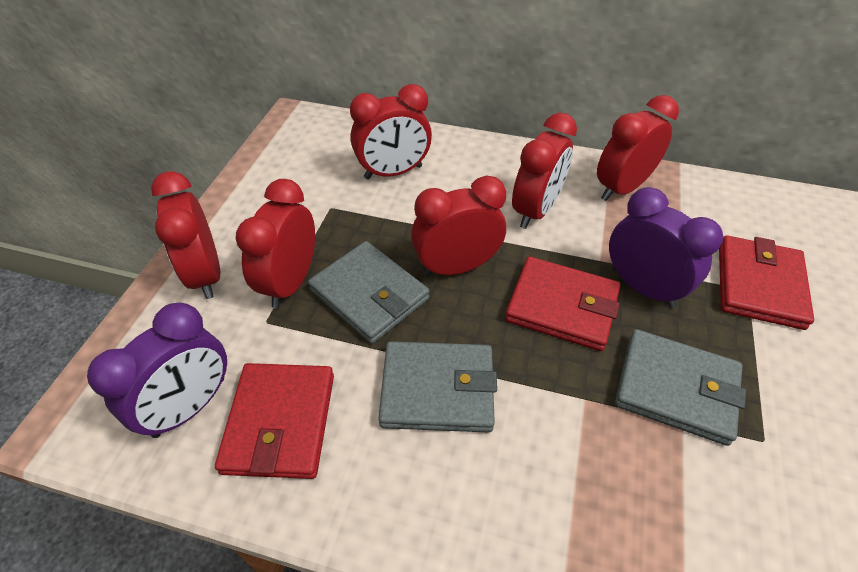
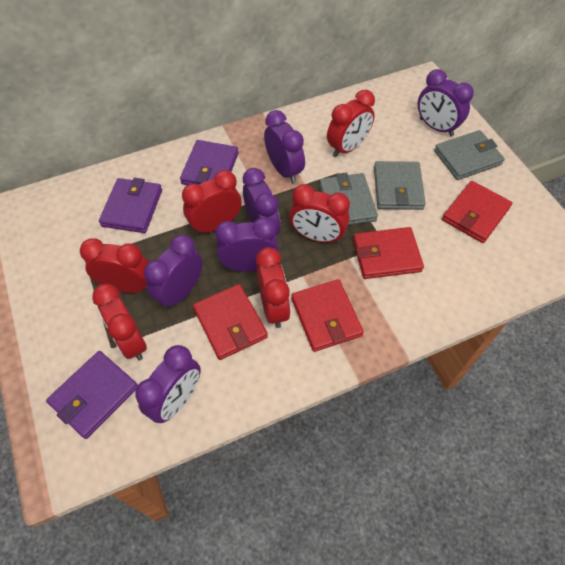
purple clock: 2 -> 6
purple wallet: 0 -> 3
red wallet: 3 -> 4

